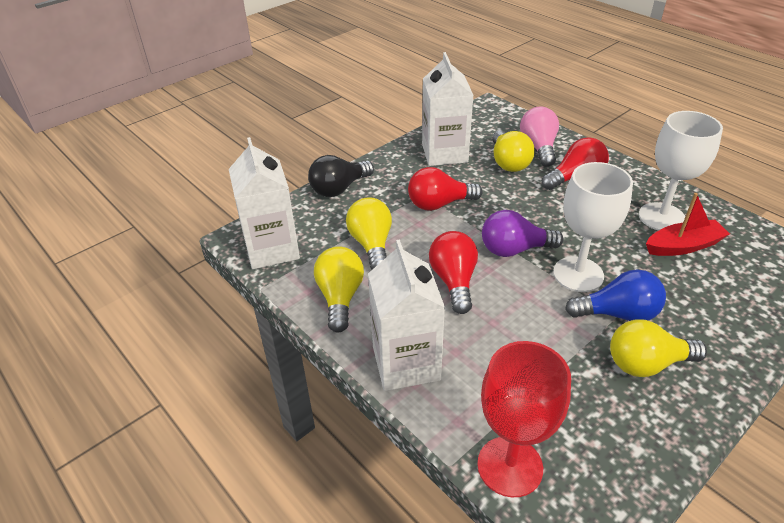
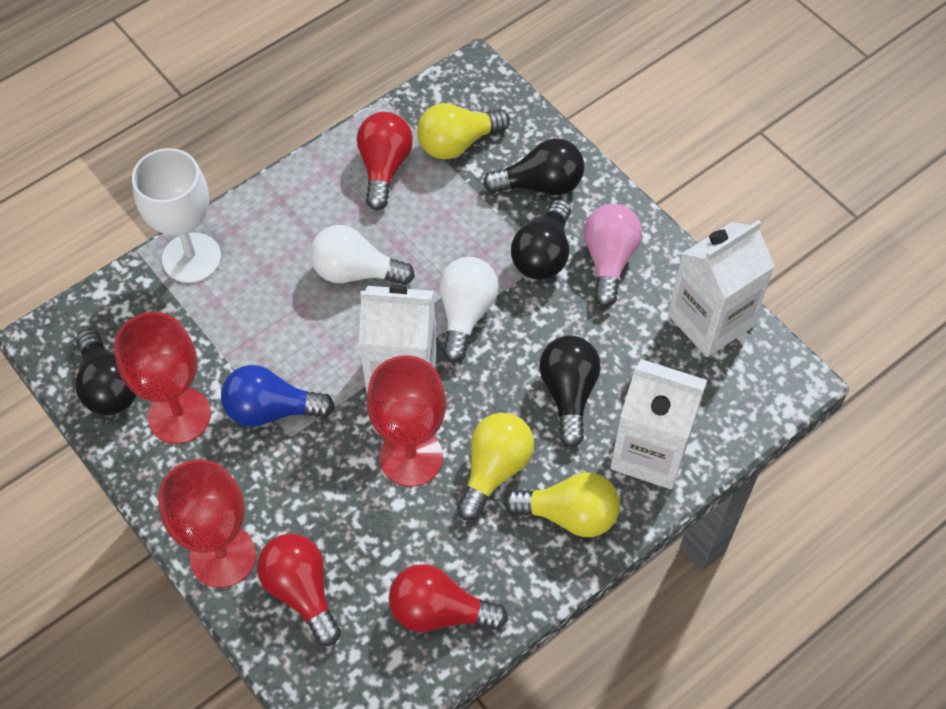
black light bulb: 1 -> 4
purple light bulb: 1 -> 0
red boat: 1 -> 0
red goblet: 1 -> 3
white goblet: 2 -> 1
white light bulb: 0 -> 2
yellow light bulb: 4 -> 3

